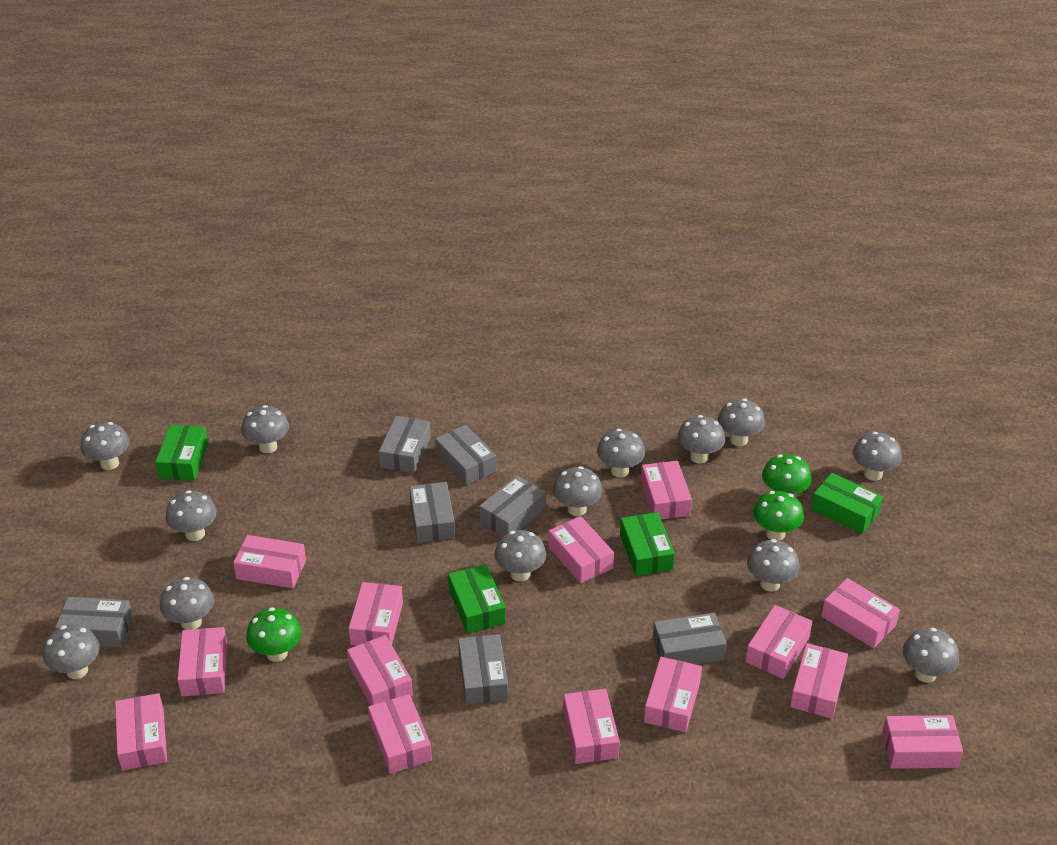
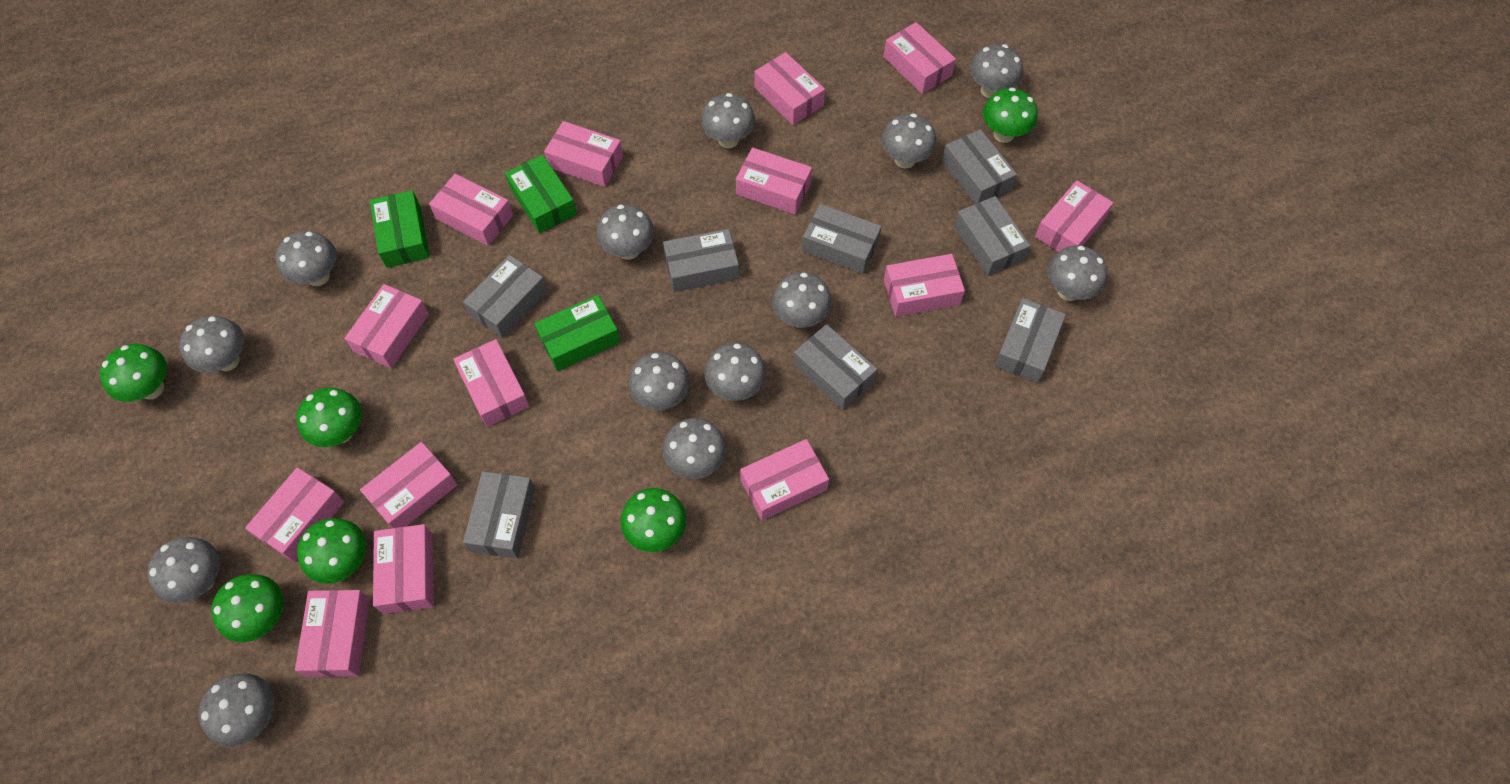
green box: 4 -> 3
green mushroom: 3 -> 6
grey box: 7 -> 8

